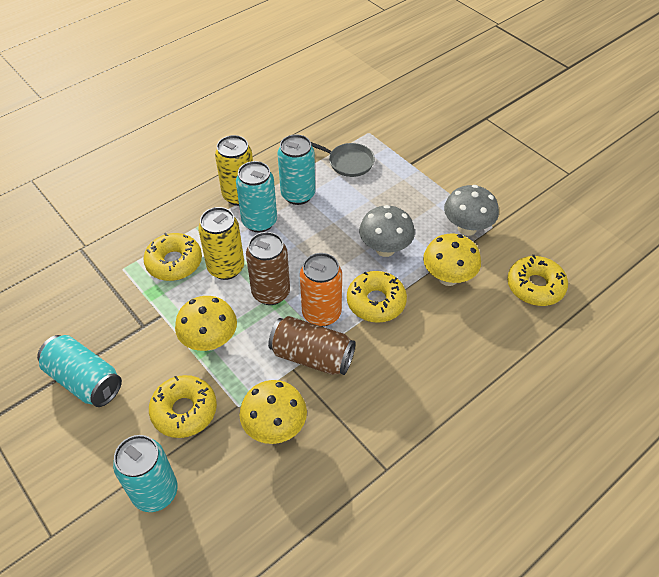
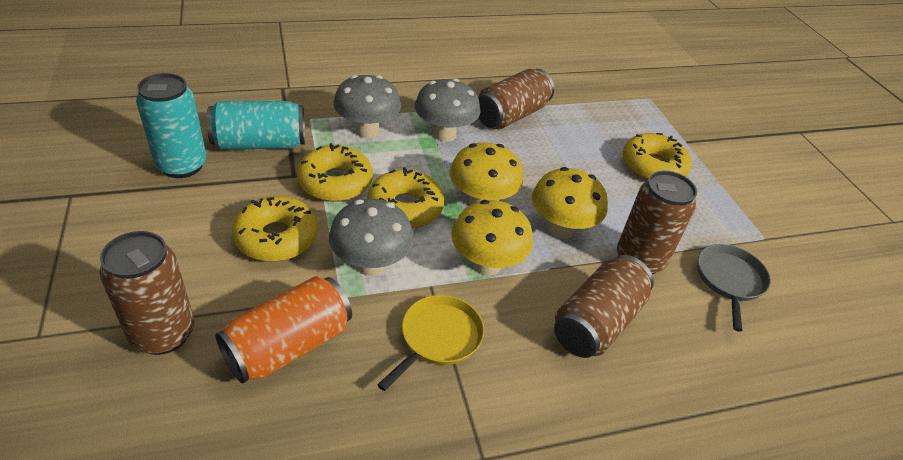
brown can: 2 -> 4
grey mushroom: 2 -> 3
turquoise can: 4 -> 2
yellow can: 2 -> 0
yellow pan: 0 -> 1

